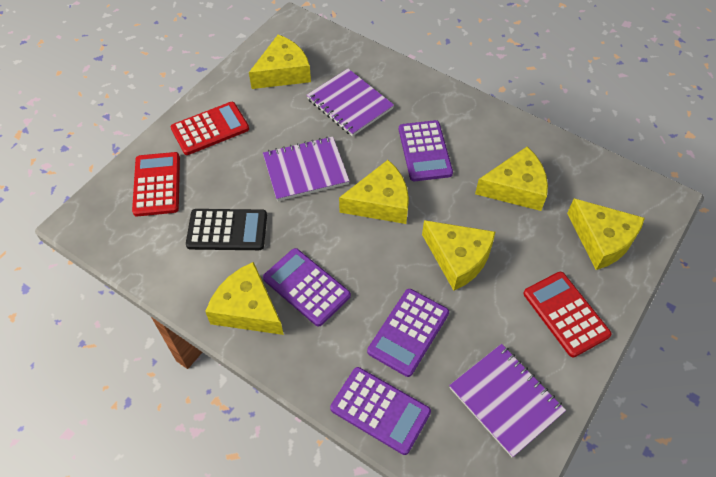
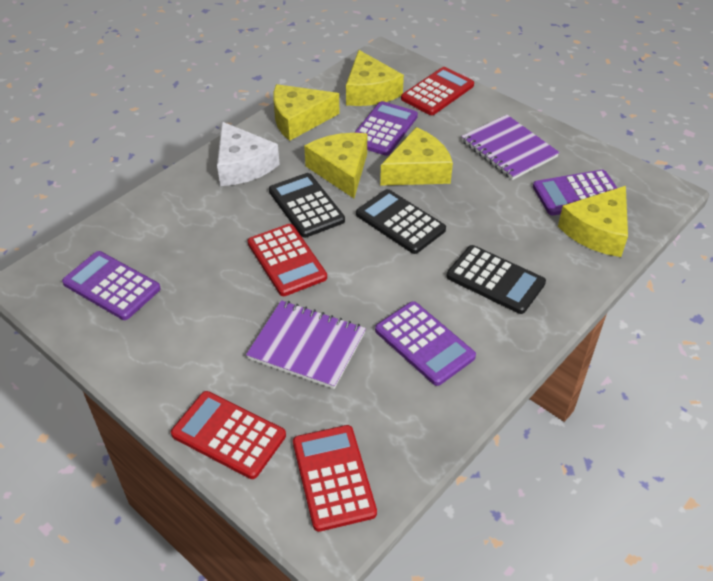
black calculator: 1 -> 3
purple notebook: 3 -> 2
red calculator: 3 -> 4
white cheese: 0 -> 1
yellow cheese: 6 -> 5

